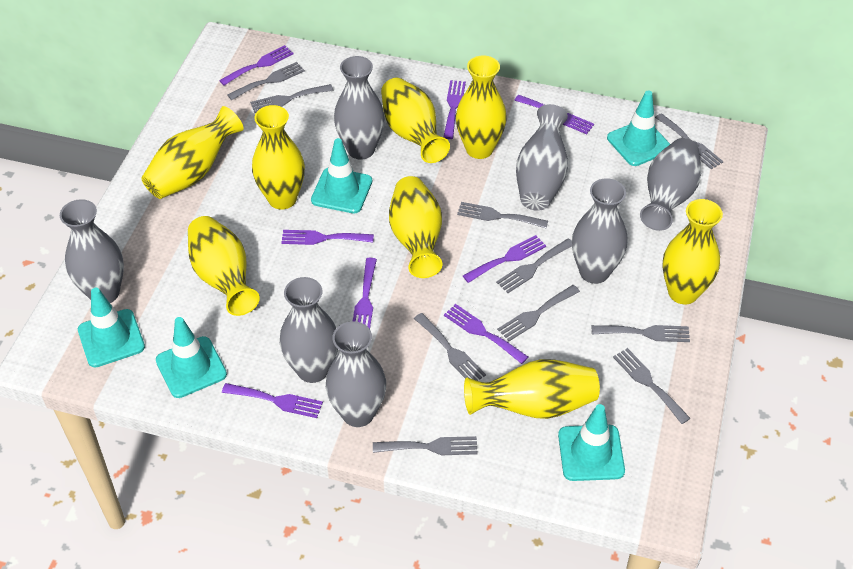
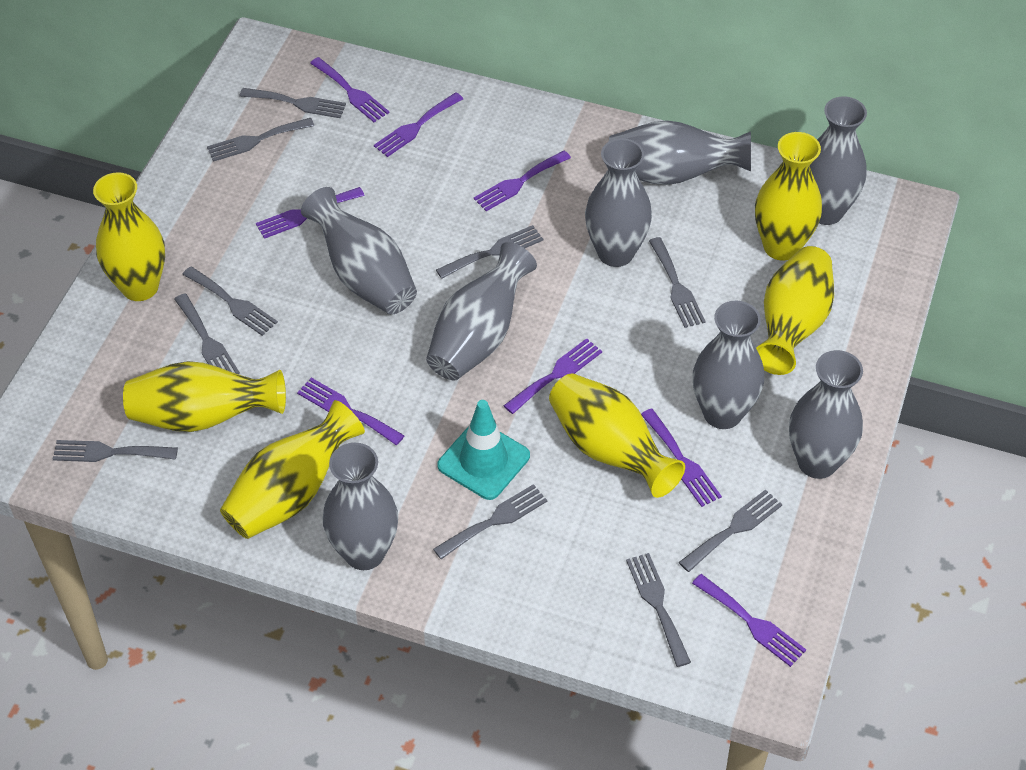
grey vase: 7 -> 8
turquoise traffic cone: 5 -> 1
yellow vase: 8 -> 6

